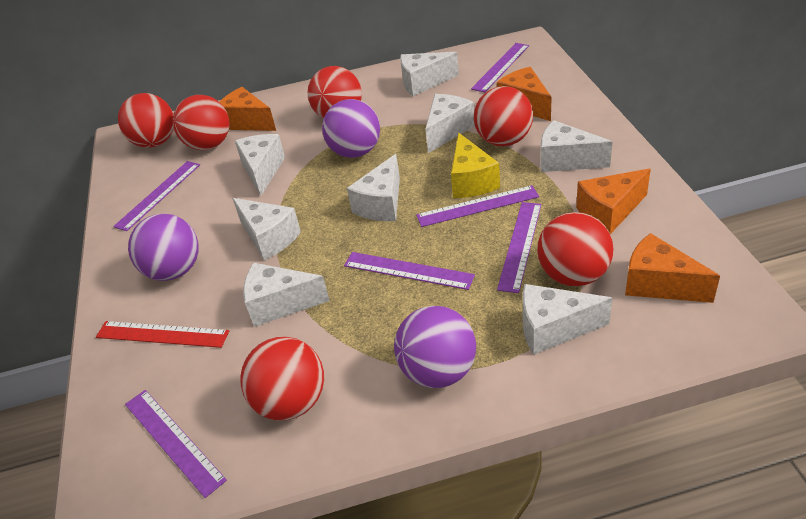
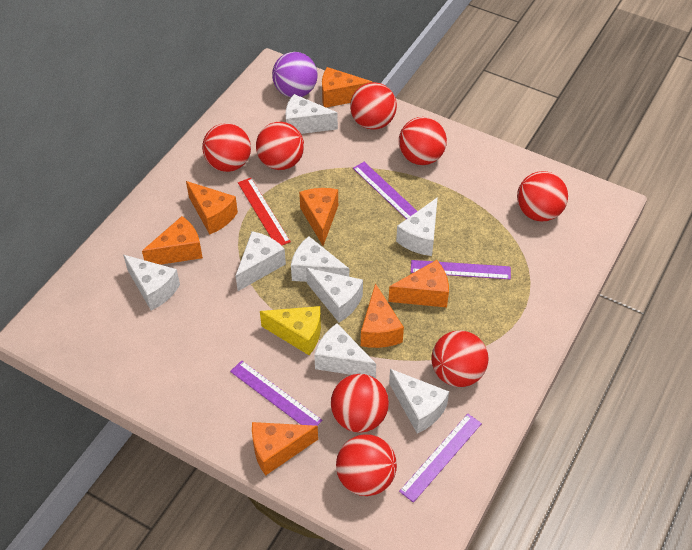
orange cheese: 4 -> 7
purple ball: 3 -> 1
purple ruler: 6 -> 4
red ball: 6 -> 8

